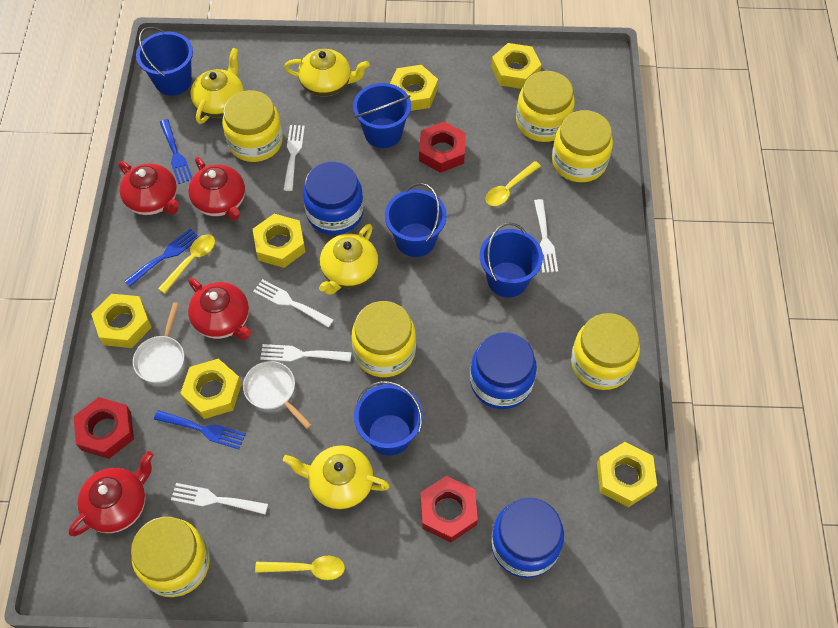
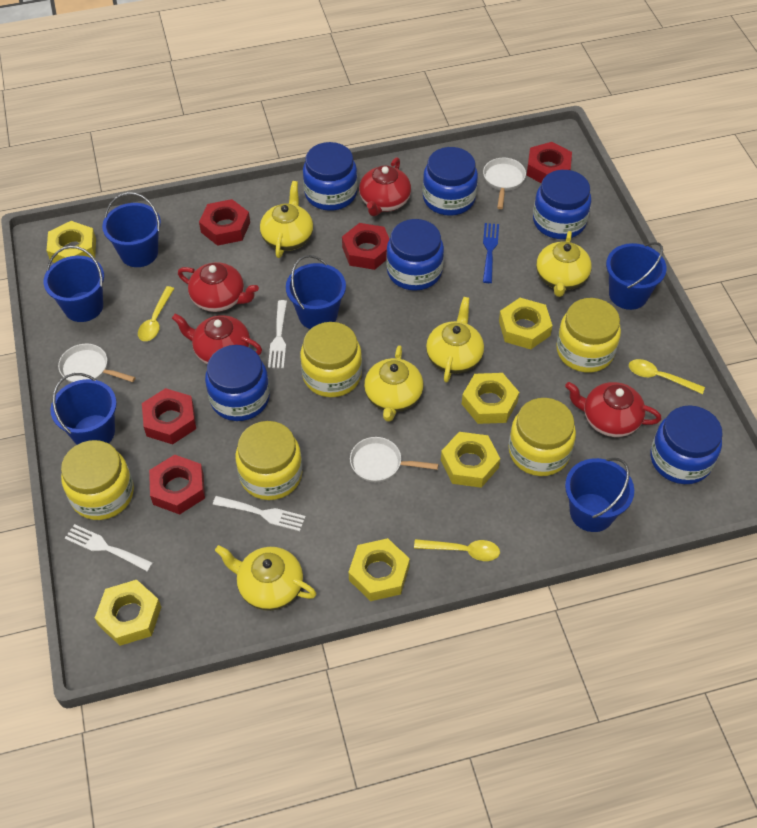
blue bucket: 5 -> 6
blue fork: 3 -> 1
blue jar: 3 -> 6
red nut: 3 -> 5
white fork: 5 -> 3
white pan: 2 -> 3
yellow jar: 6 -> 5
yellow teapot: 4 -> 5

